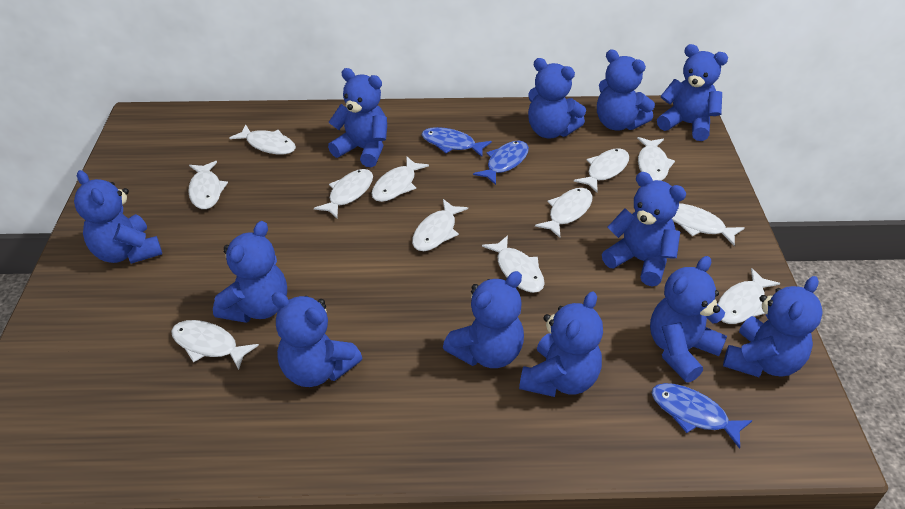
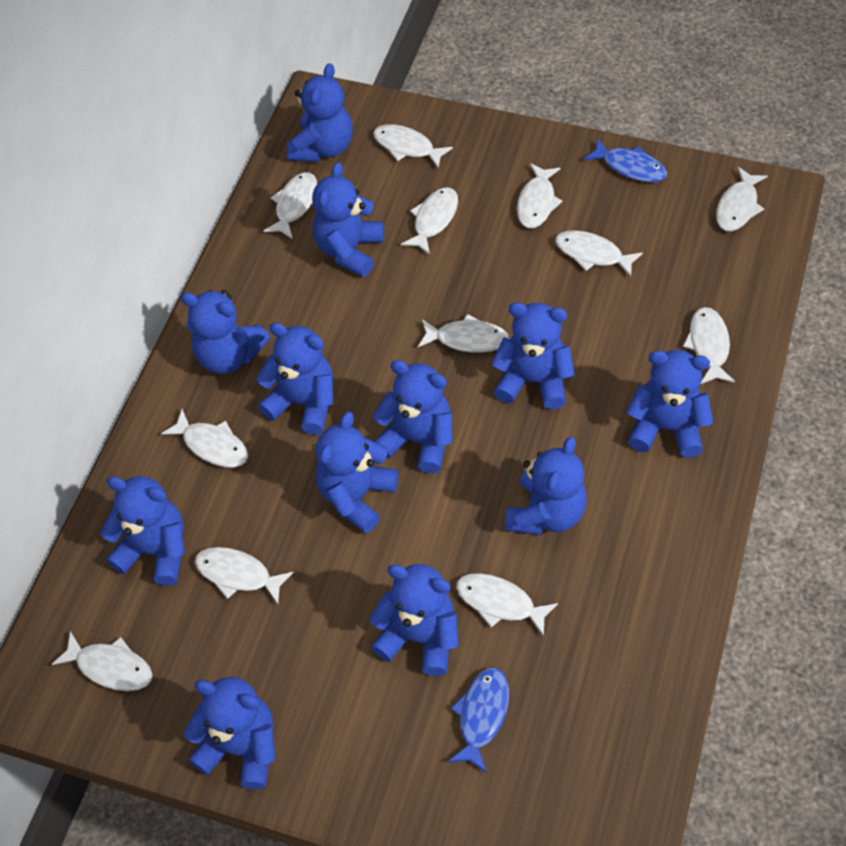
blue fish: 3 -> 2

